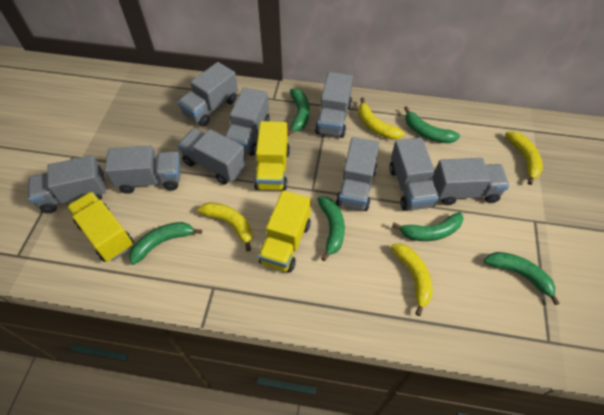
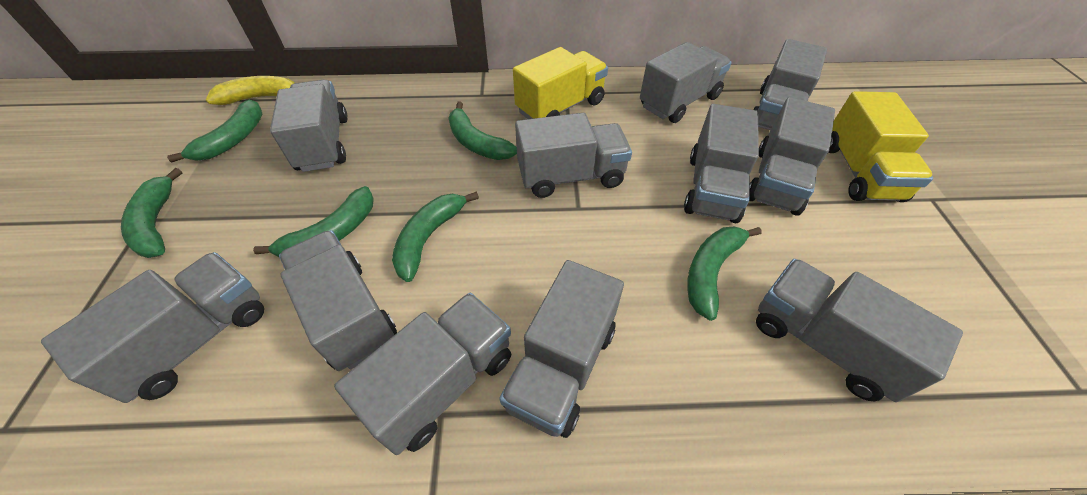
grey truck: 9 -> 11
yellow banana: 4 -> 1
yellow truck: 3 -> 2

